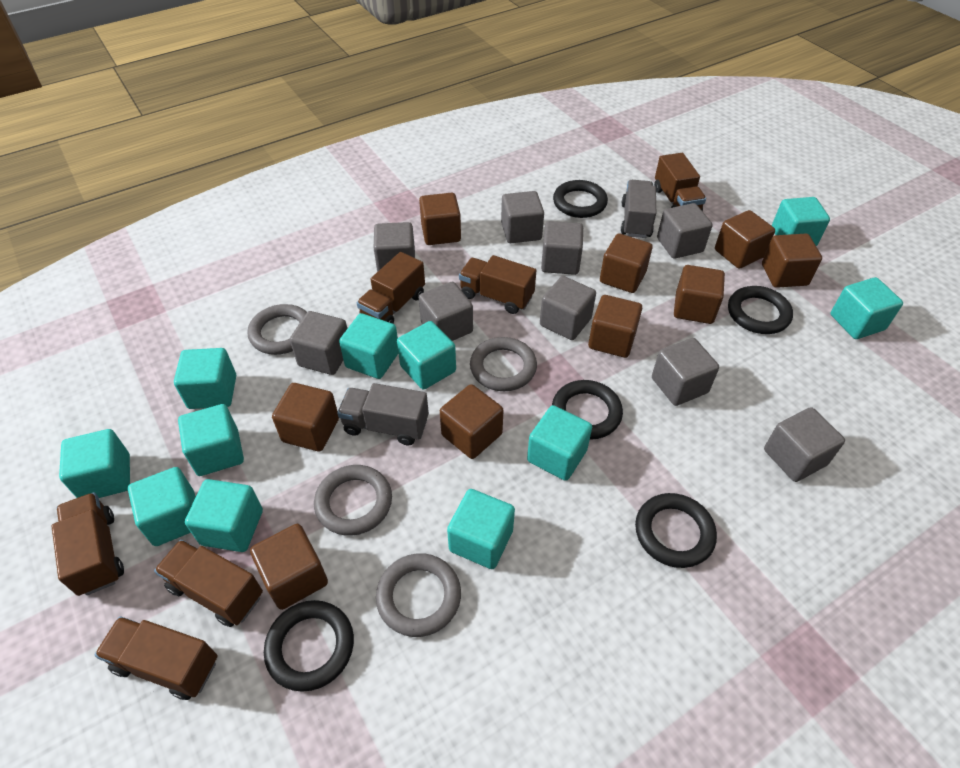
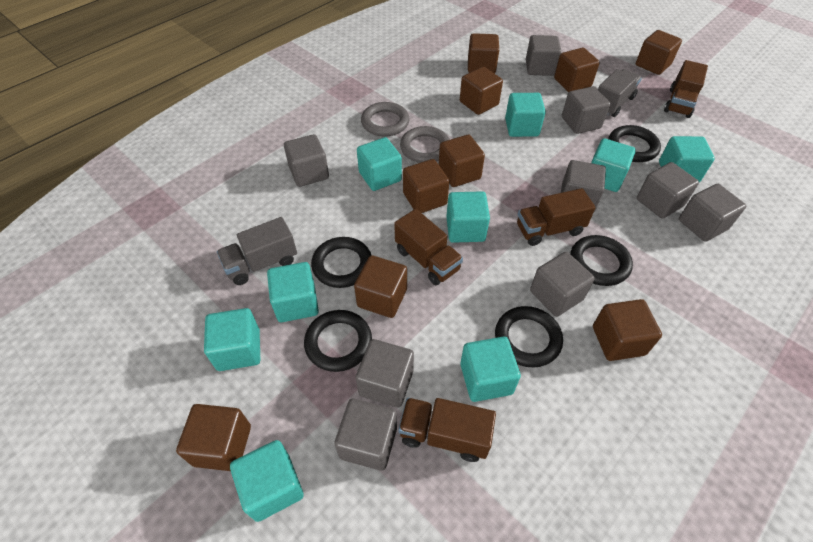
brown truck: 6 -> 4
grey ring: 4 -> 2
turquoise cube: 11 -> 9

